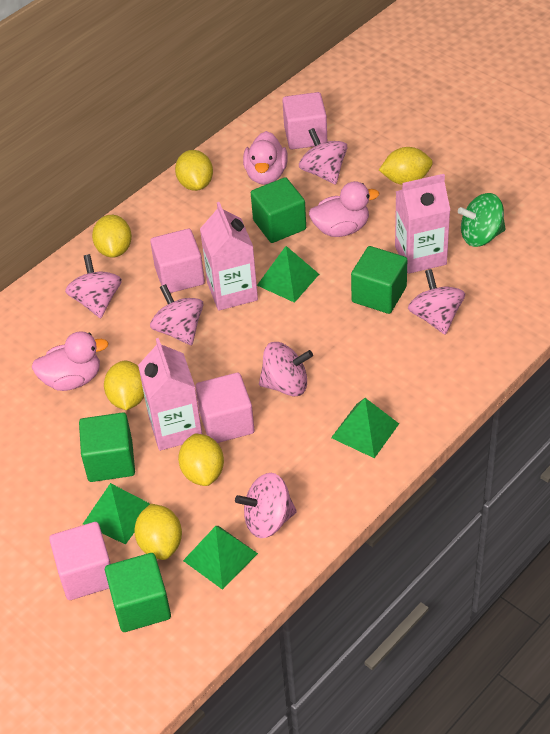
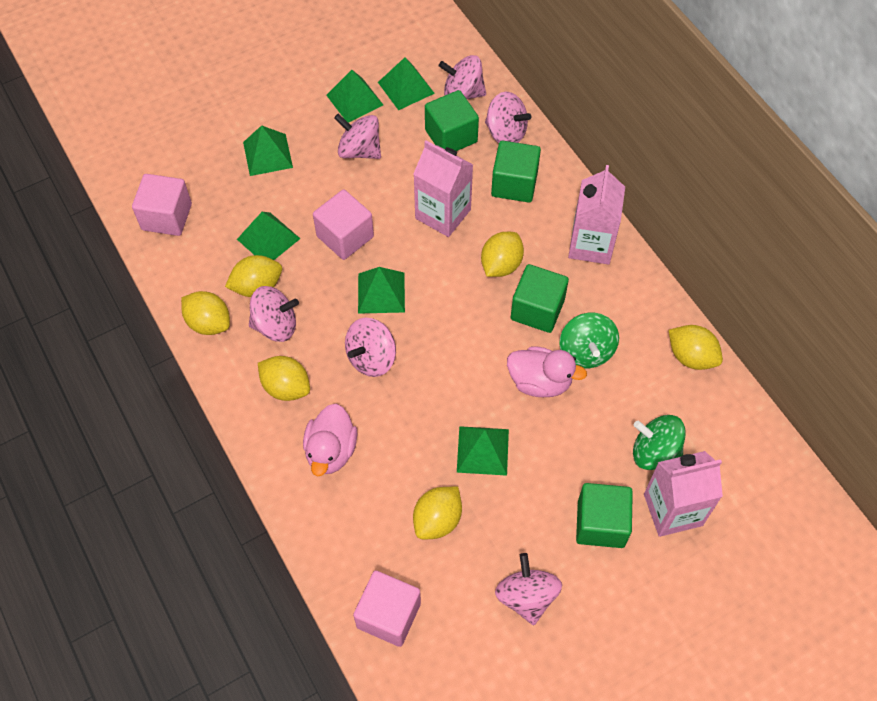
green pyramid: 4 -> 6
green spinning top: 1 -> 2
pink cube: 4 -> 3
pink duck: 3 -> 2

